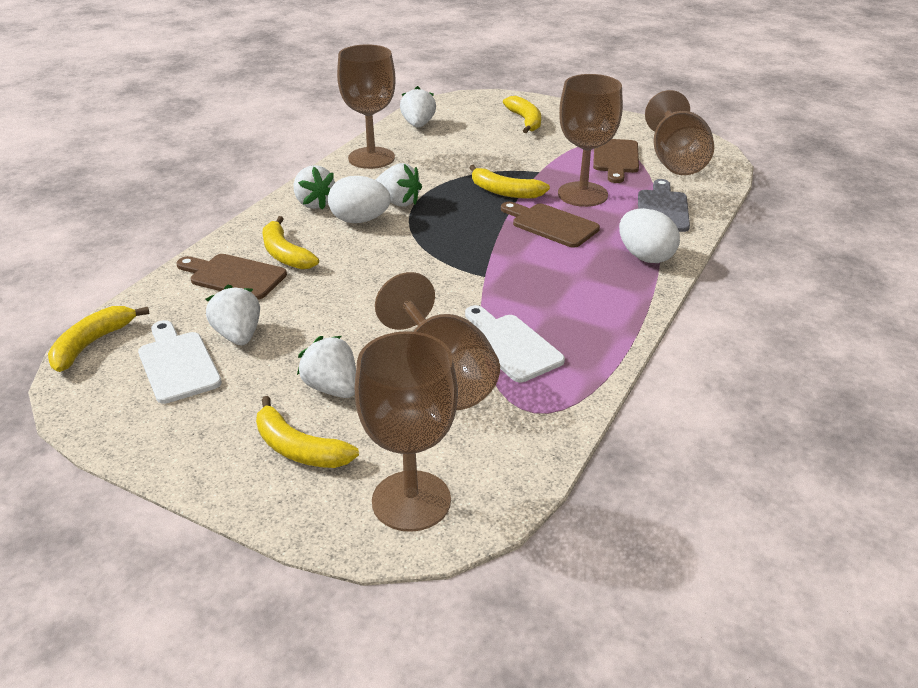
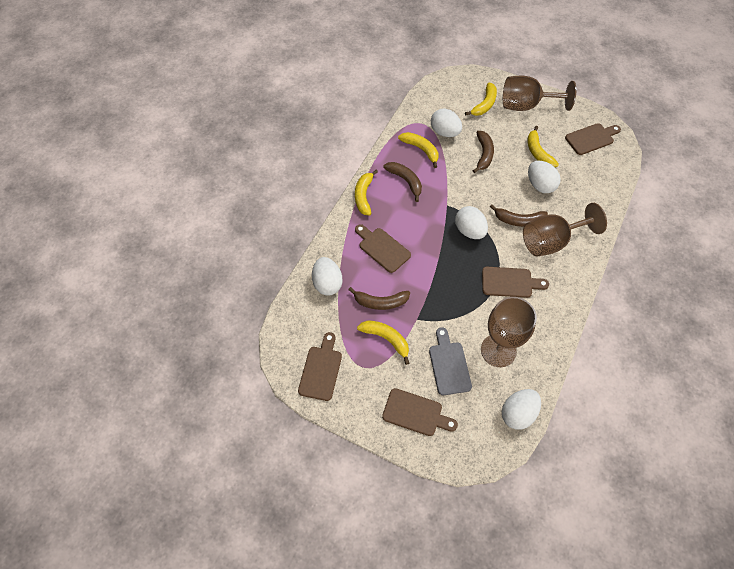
brown banana: 0 -> 4
brown cutting board: 3 -> 5
brown goblet: 5 -> 3
white cutting board: 2 -> 0
white egg: 2 -> 5
white strawberry: 5 -> 0

